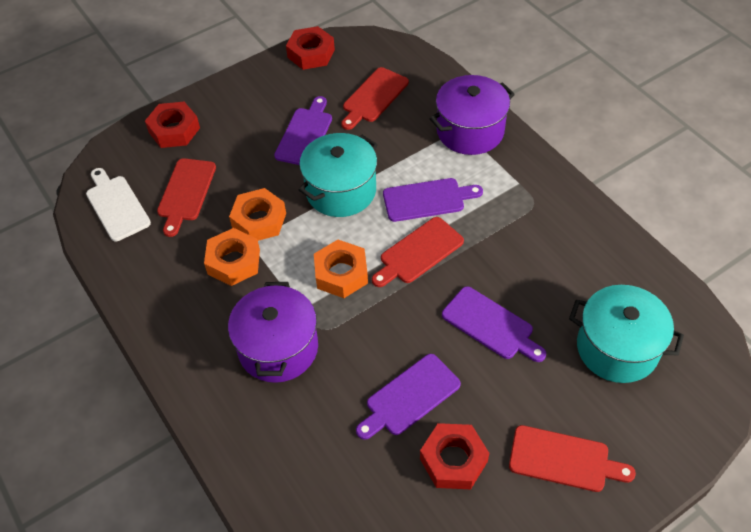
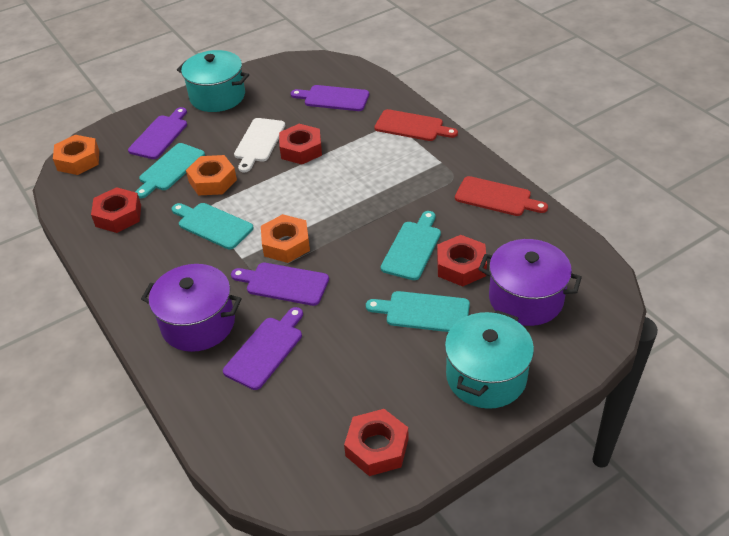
red cutting board: 4 -> 2
red nut: 3 -> 4
turquoise cutting board: 0 -> 4

